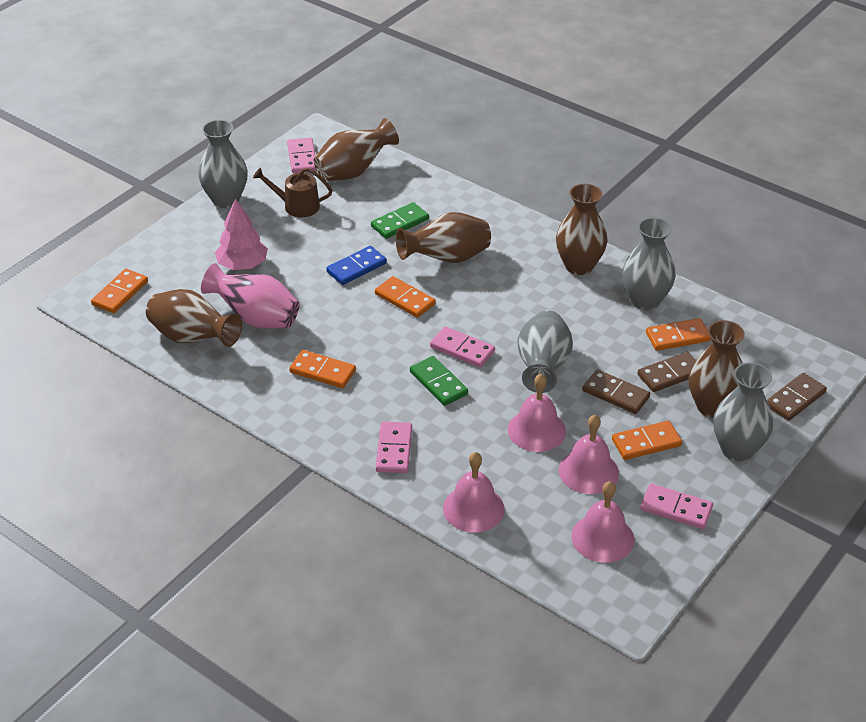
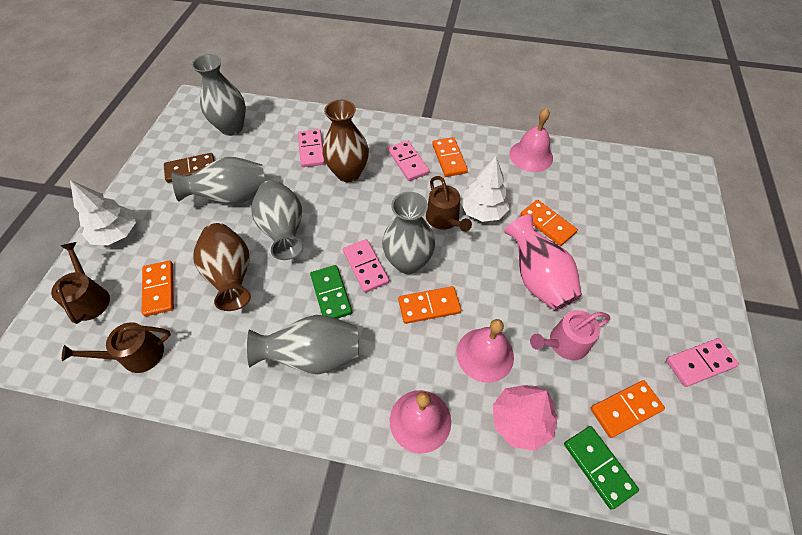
blue domino: 1 -> 0
brown domino: 3 -> 1
brown vase: 5 -> 2
brown watering can: 1 -> 3
grey vase: 4 -> 5
pink bell: 4 -> 3
pink watering can: 0 -> 1
white tree: 0 -> 2

